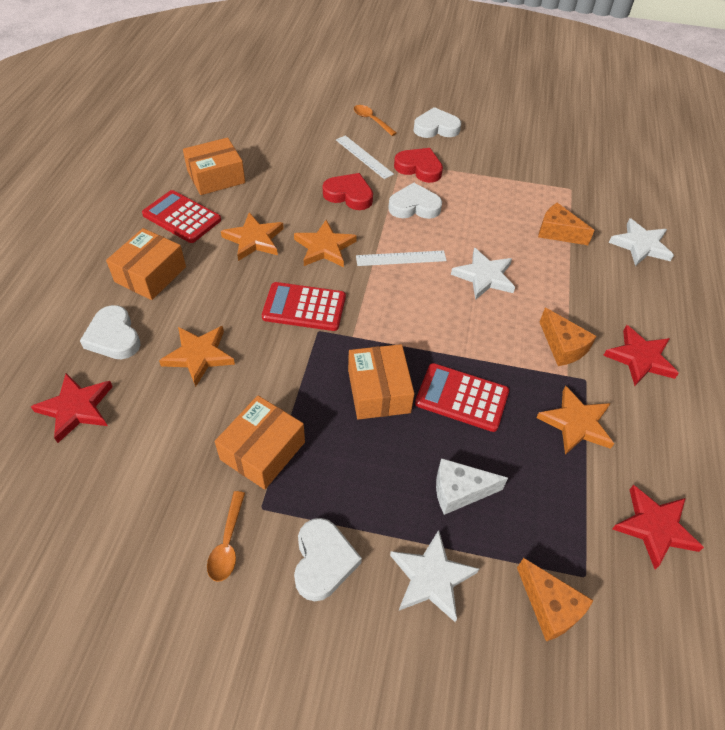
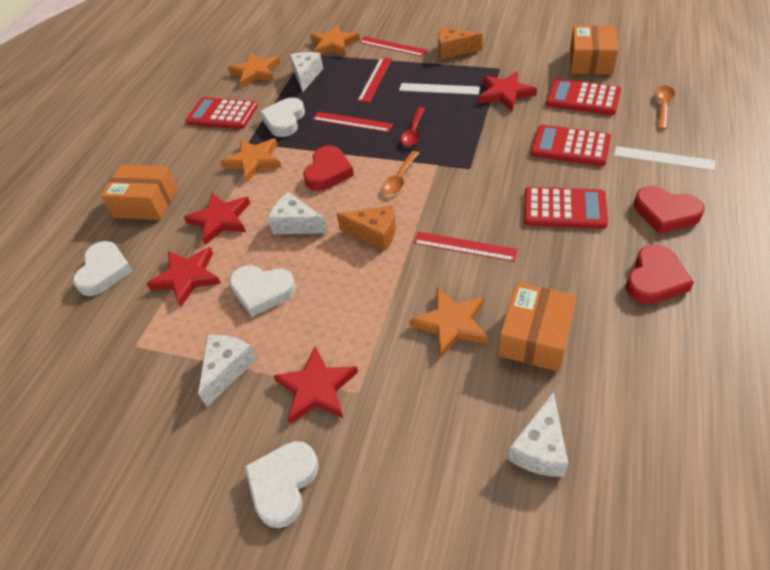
orange box: 4 -> 3
orange cheese: 3 -> 2
red calculator: 3 -> 4
red heart: 2 -> 3
red ruler: 0 -> 4
red spoon: 0 -> 1
red star: 3 -> 4
white cheese: 1 -> 4
white star: 3 -> 0

